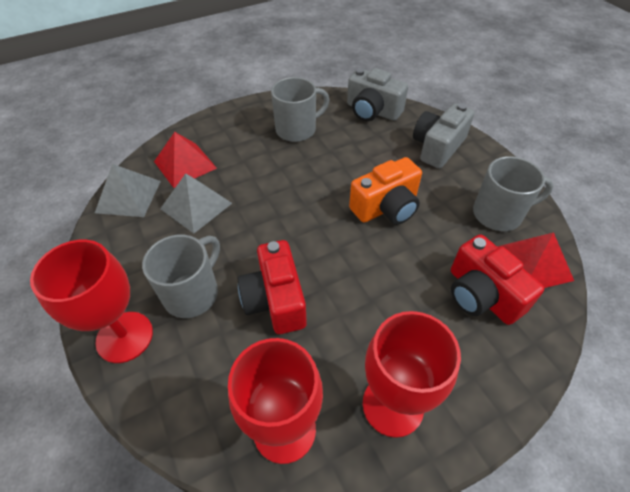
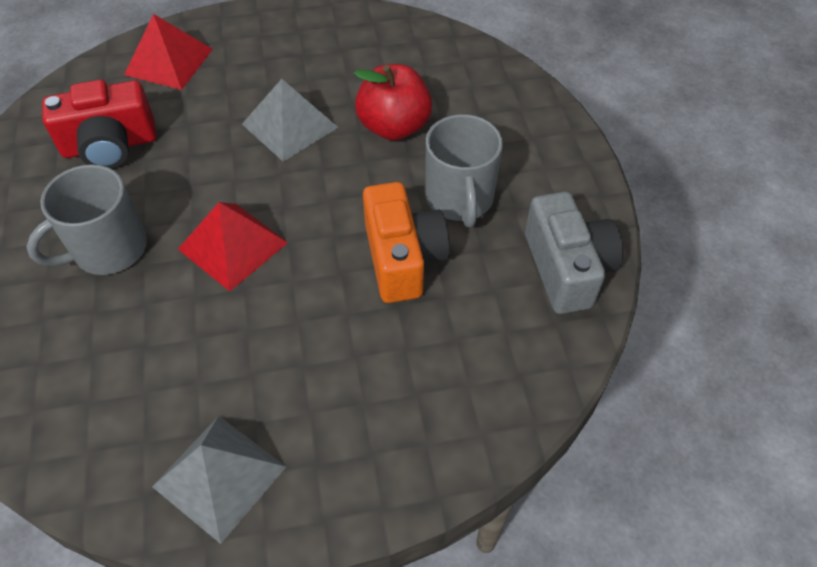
grey camera: 2 -> 1
grey mug: 3 -> 2
red apple: 0 -> 1
red camera: 2 -> 1
red goblet: 3 -> 0

